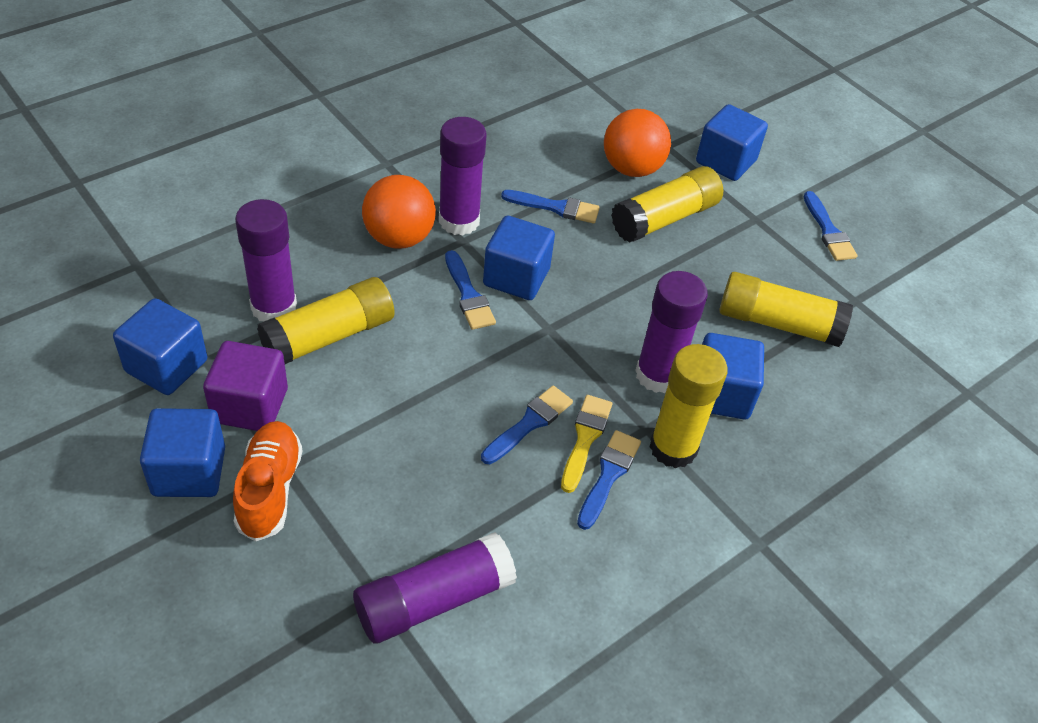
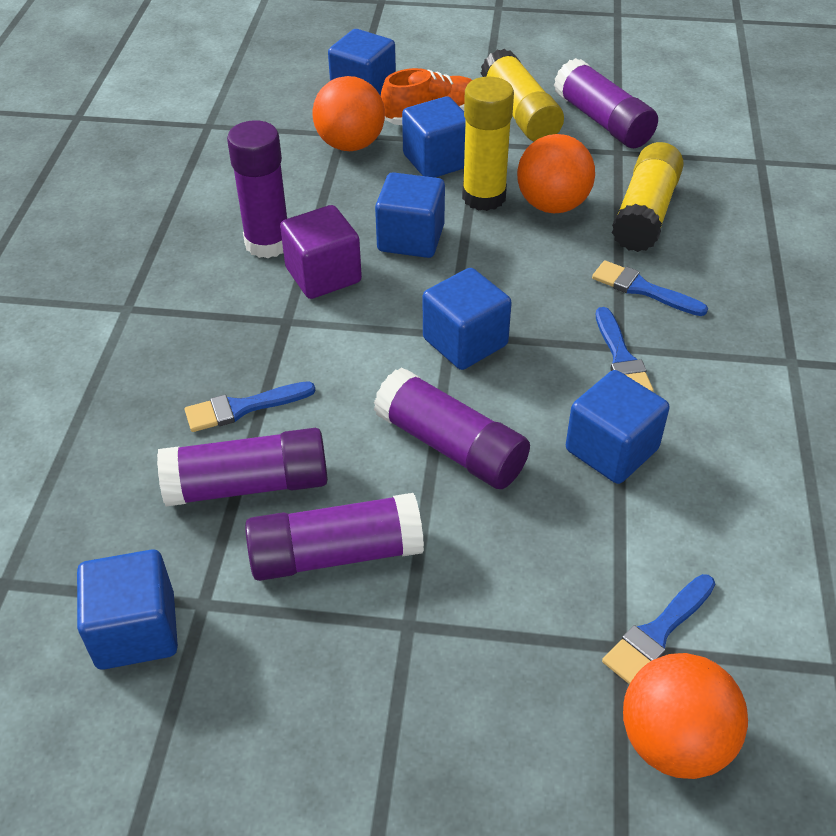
blue brush: 5 -> 4
blue cube: 5 -> 6
orange ball: 2 -> 3
purple glue stick: 4 -> 5
yellow brush: 1 -> 0
yellow glue stick: 4 -> 3

